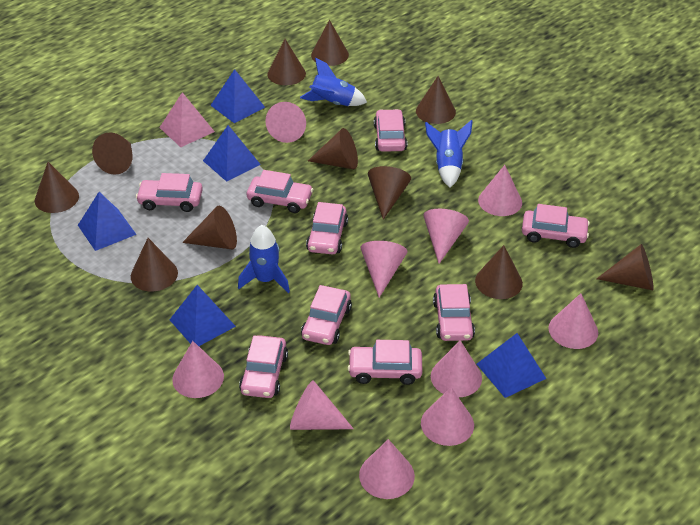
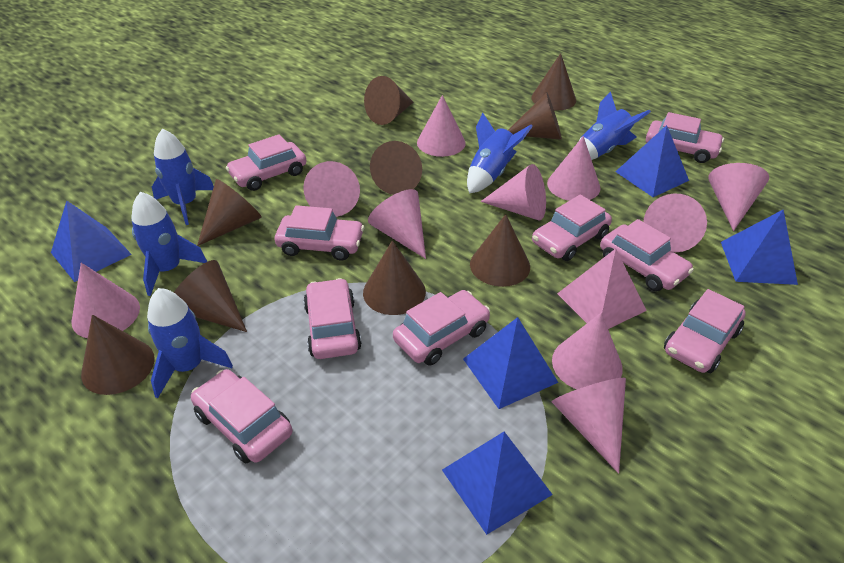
blue rocket: 3 -> 5
brown cone: 11 -> 9

